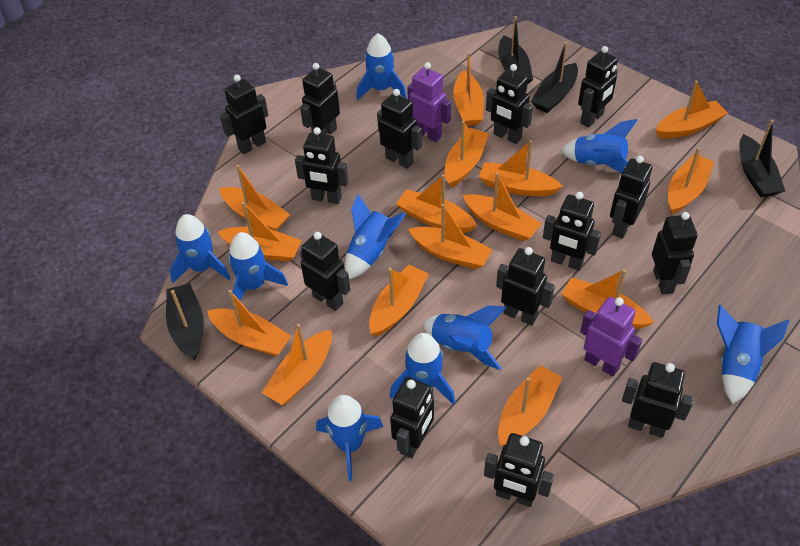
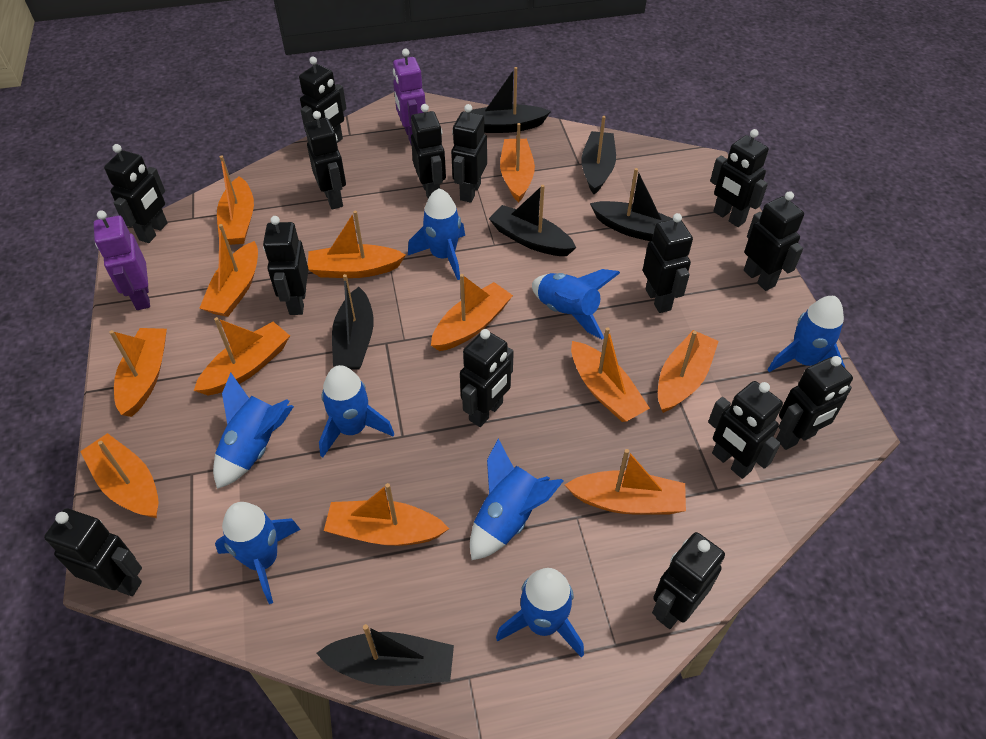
black boat: 4 -> 6
blue rocket: 9 -> 8
orange boat: 15 -> 12

